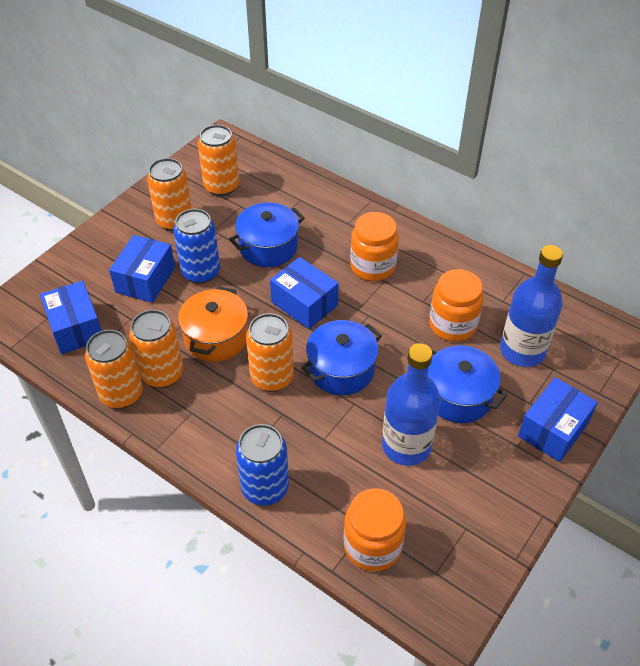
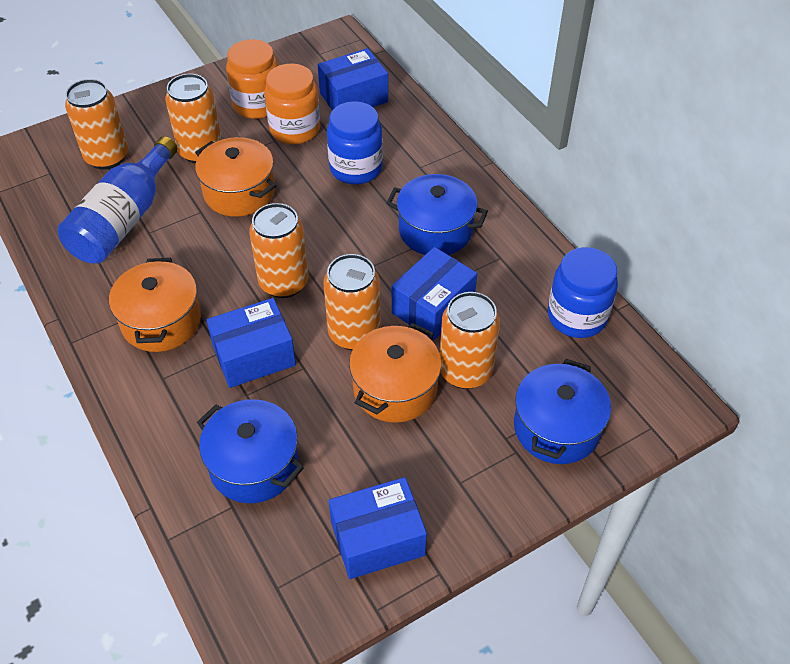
blue bottle: 2 -> 1
blue can: 2 -> 0
blue jar: 0 -> 2
orange jar: 3 -> 2
orange pot: 1 -> 3

